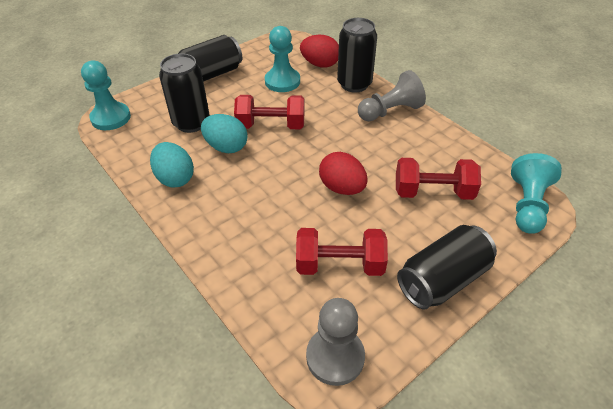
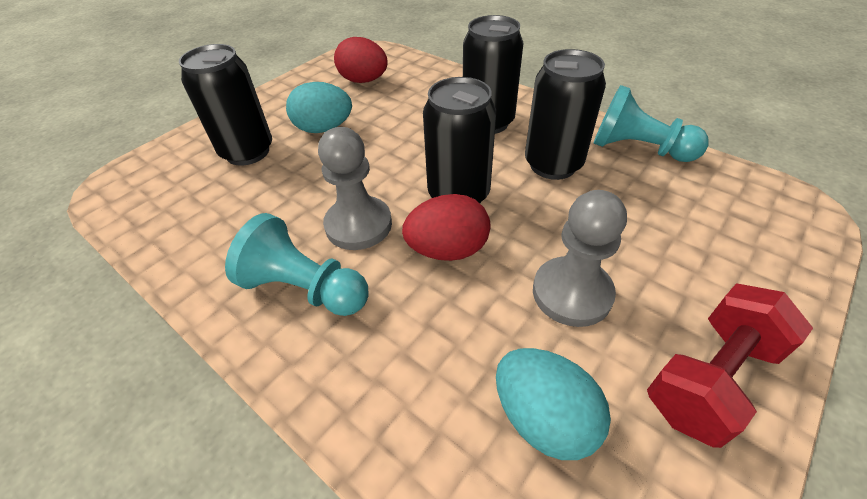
red dumbbell: 3 -> 1
turquoise pawn: 3 -> 2

